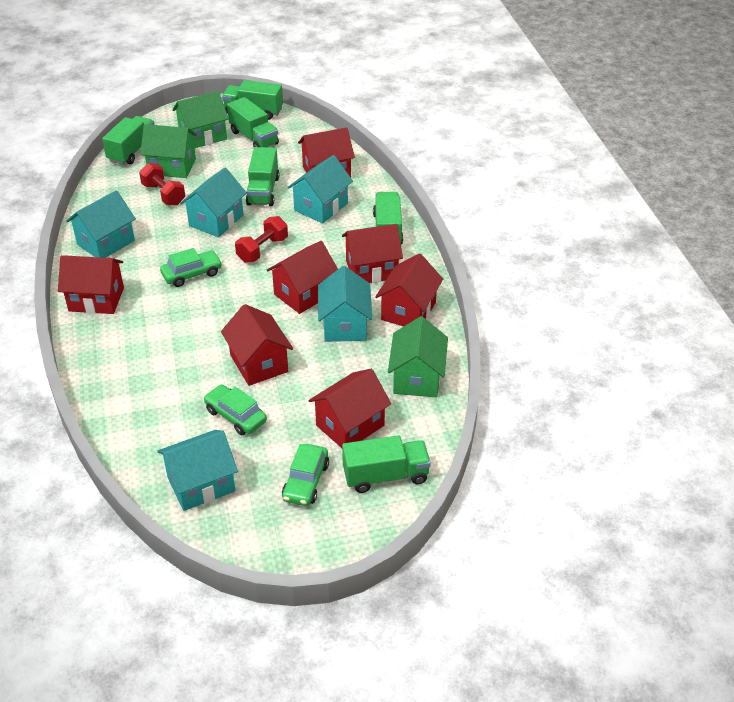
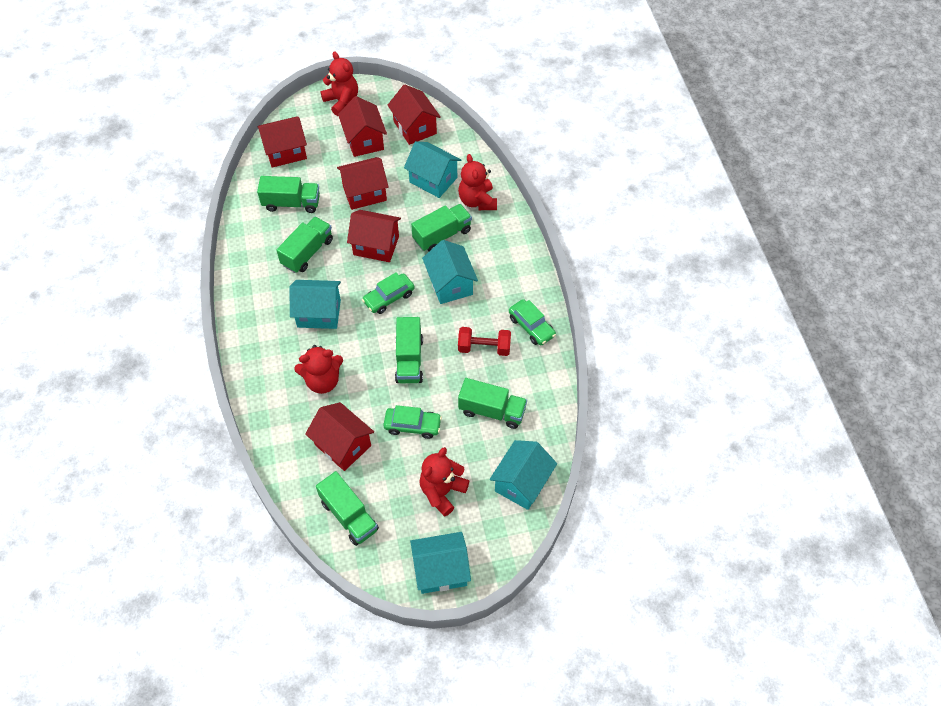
green house: 3 -> 0
red dumbbell: 2 -> 1
red house: 7 -> 6
red teddy bear: 0 -> 4

